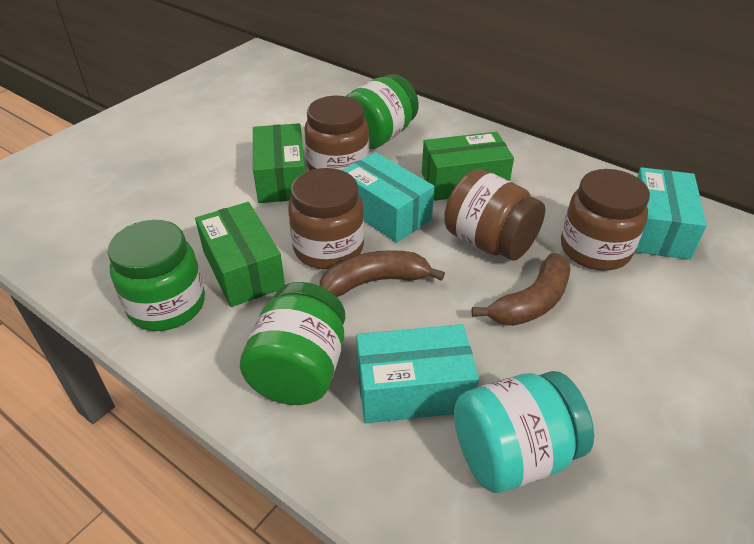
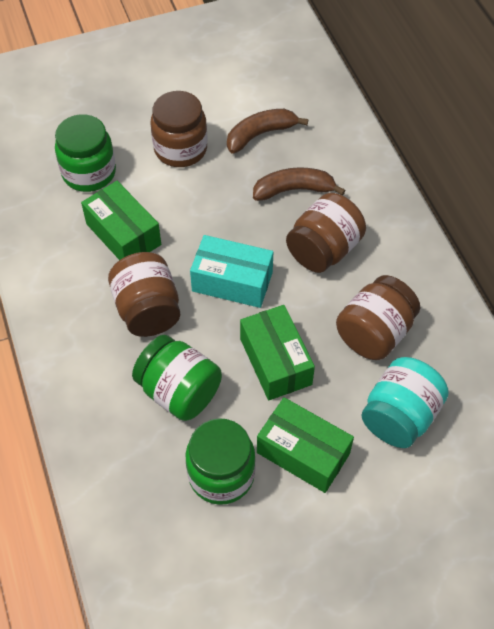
turquoise box: 3 -> 1

